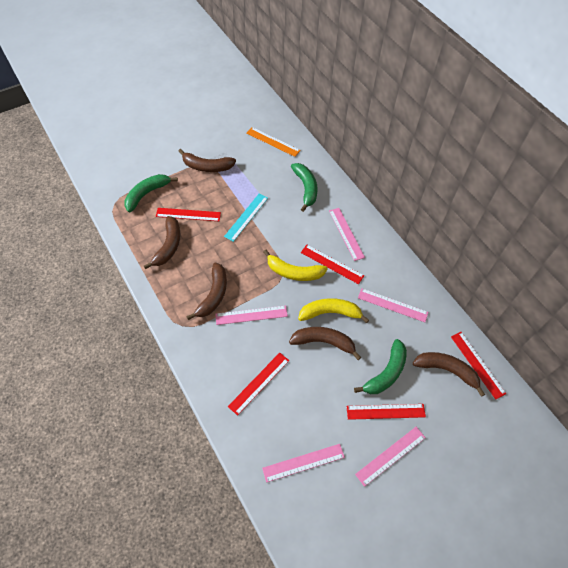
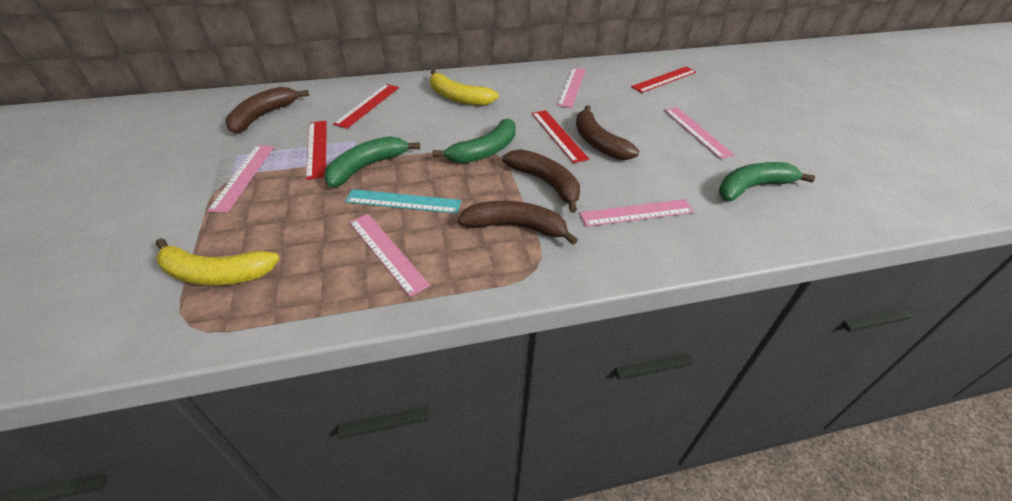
brown banana: 5 -> 4
orange ruler: 1 -> 0
red ruler: 5 -> 4

